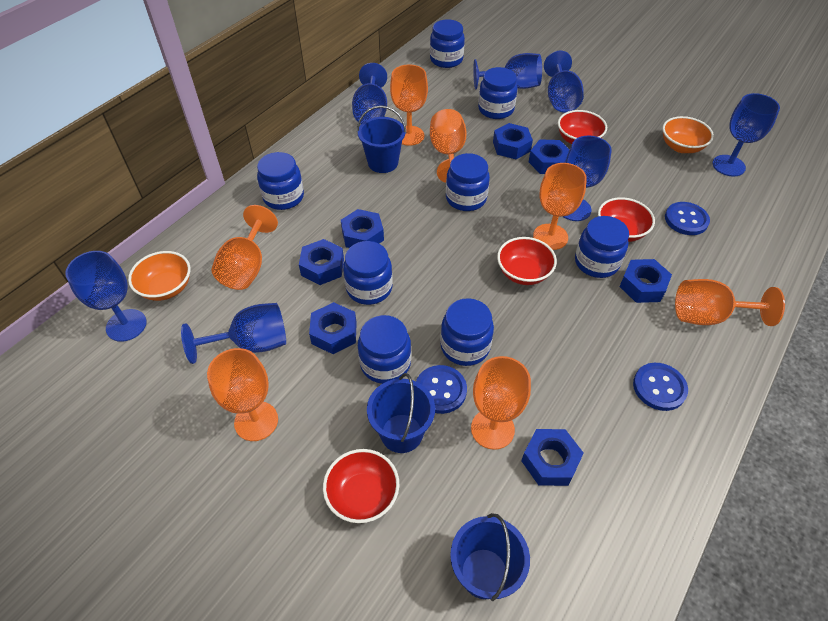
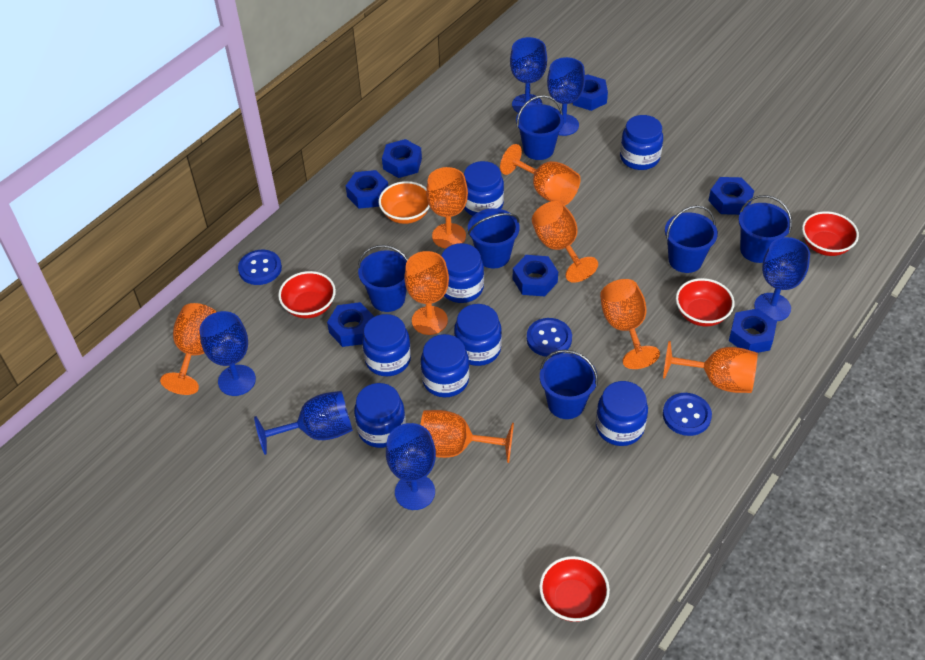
blue bucket: 3 -> 6
blue goblet: 7 -> 6
orange bowl: 2 -> 1
orange goblet: 7 -> 8

